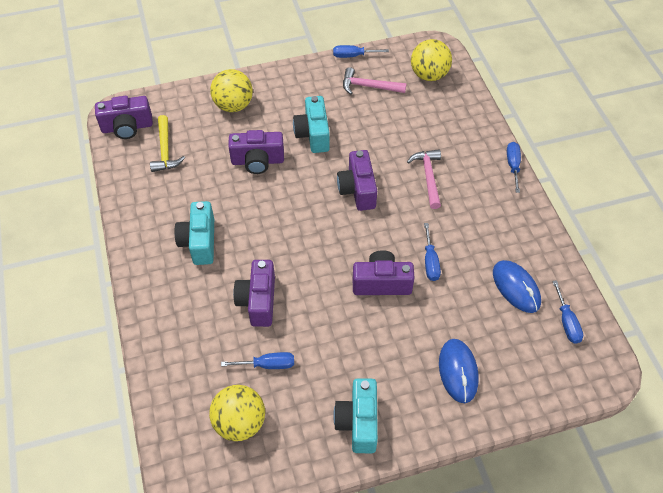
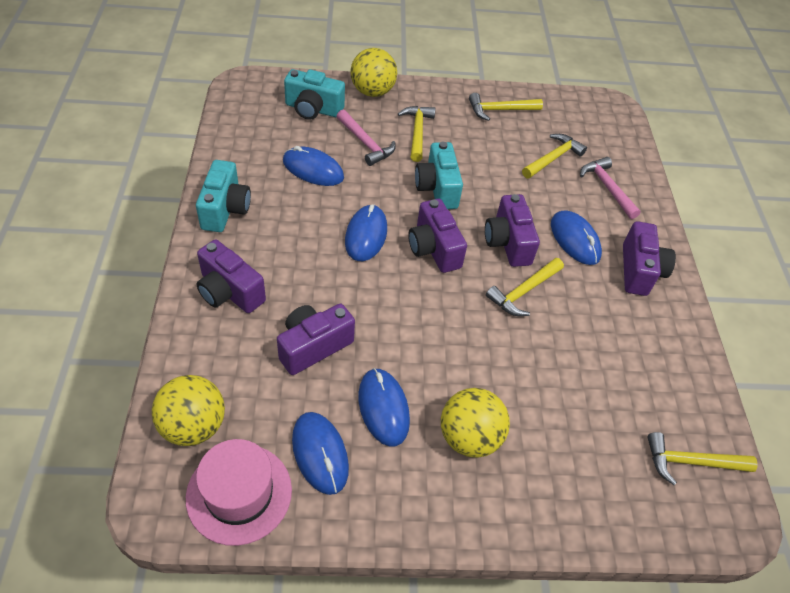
blue mouse: 2 -> 5
blue screwdriver: 5 -> 0
pink hat: 0 -> 1
yellow hammer: 1 -> 5

